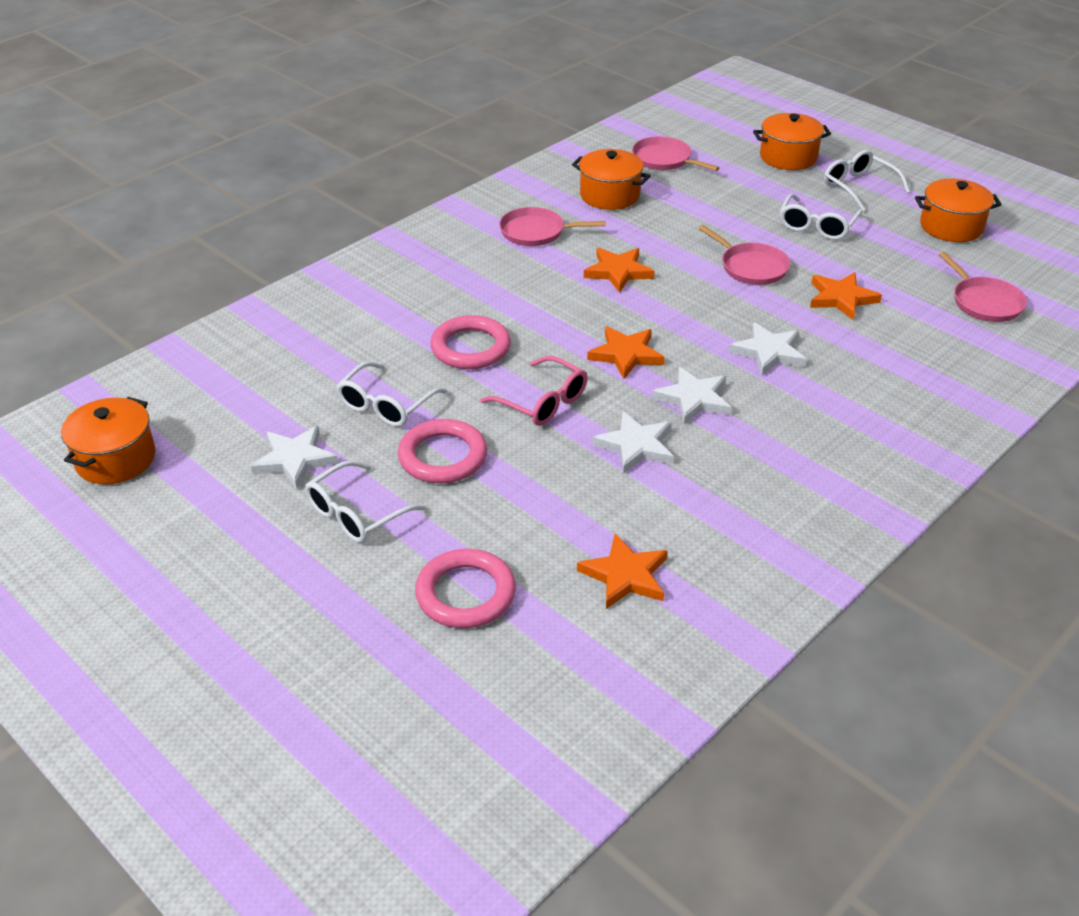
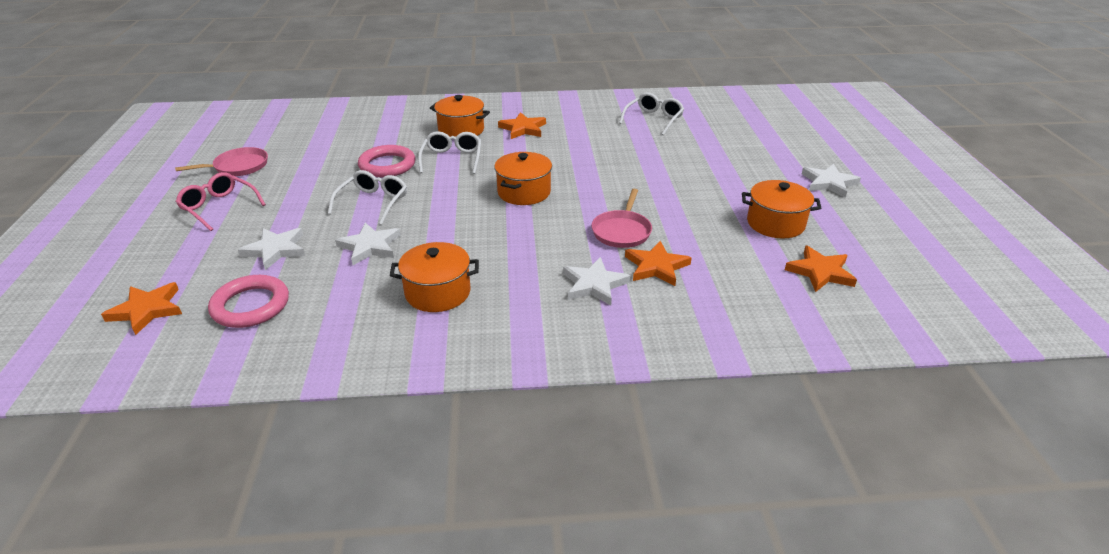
pink pan: 4 -> 2
pink ring: 3 -> 2
white glasses: 4 -> 3

